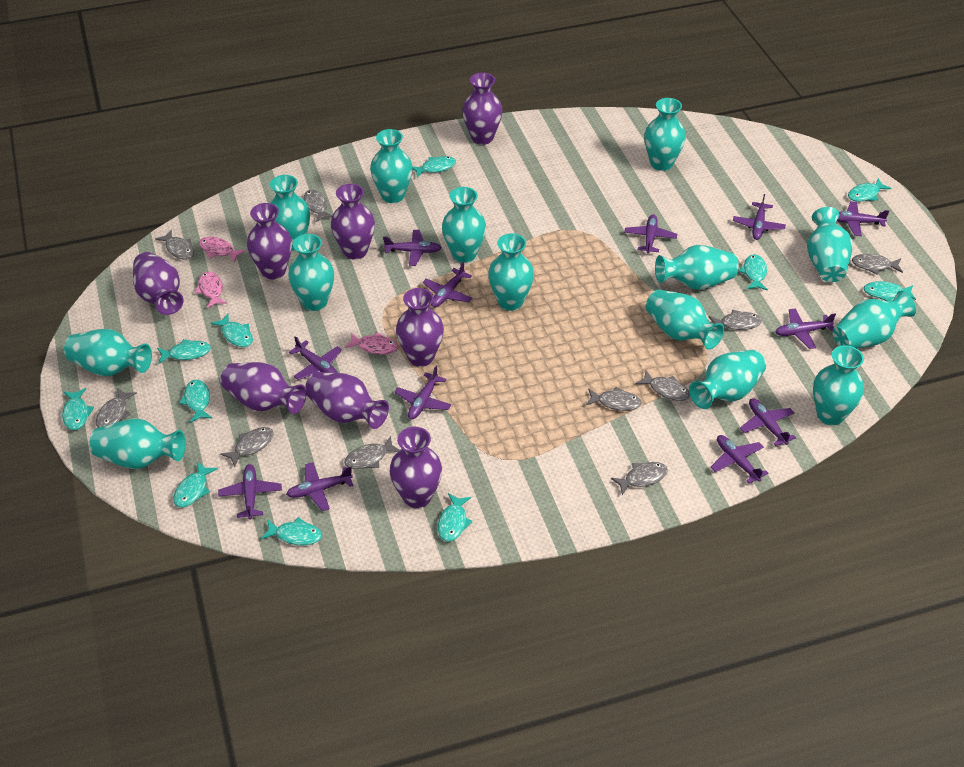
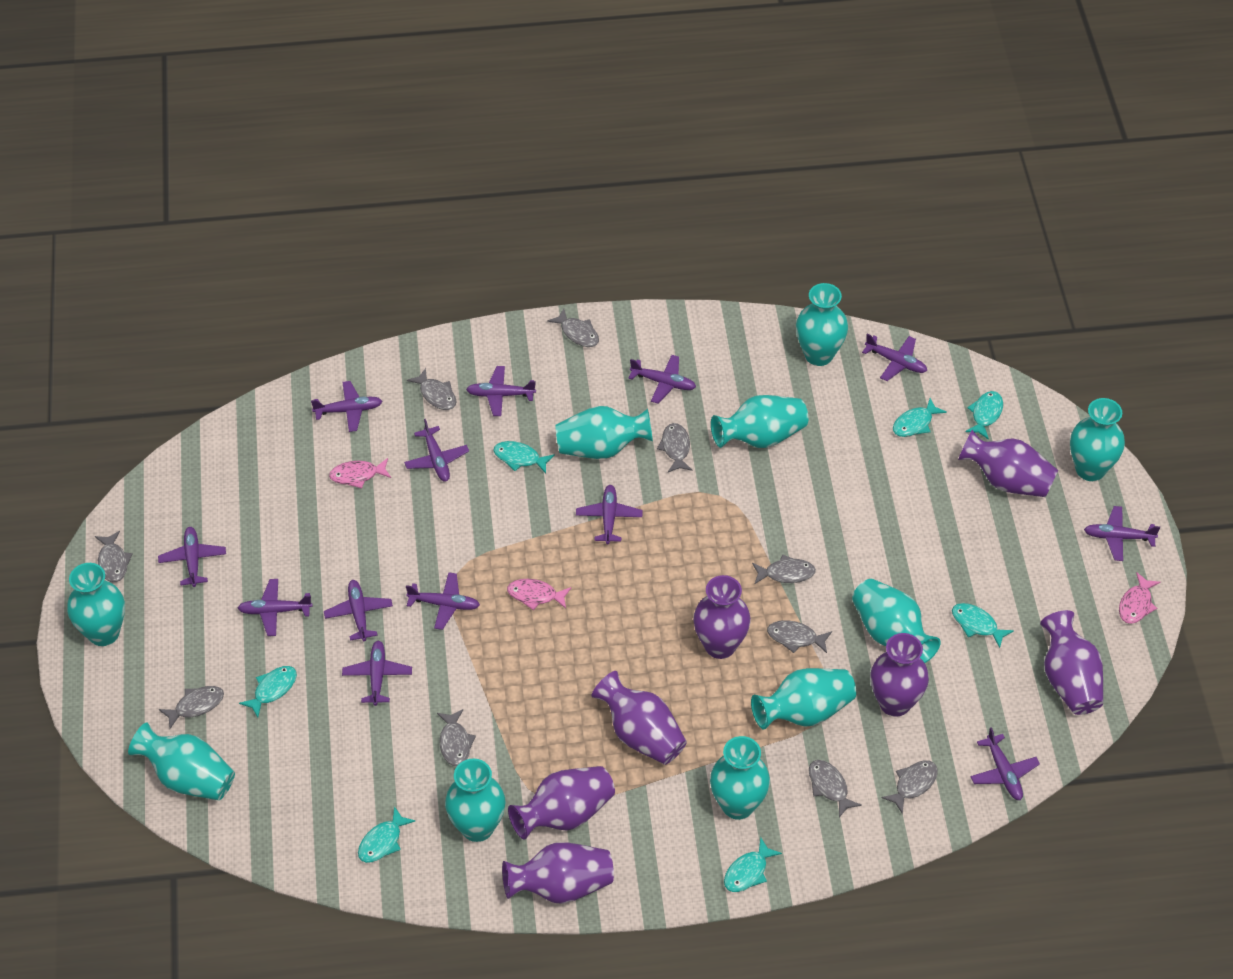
purple plane: 12 -> 13
purple vase: 8 -> 7
turquoise fish: 11 -> 7
turquoise vase: 14 -> 10

